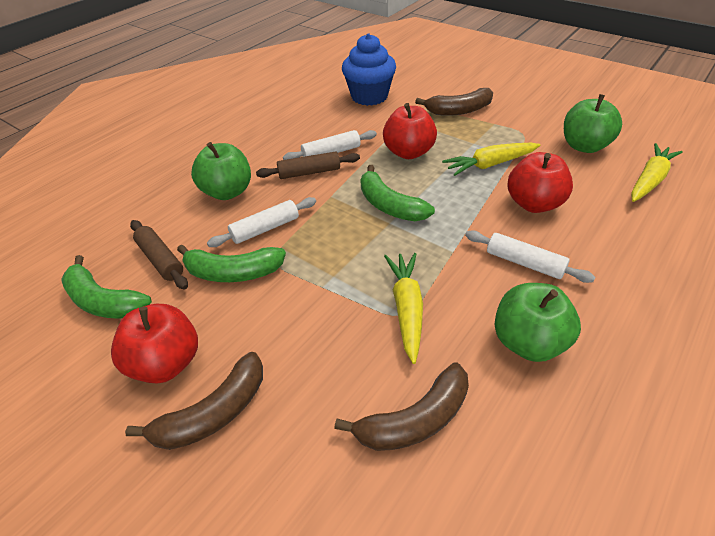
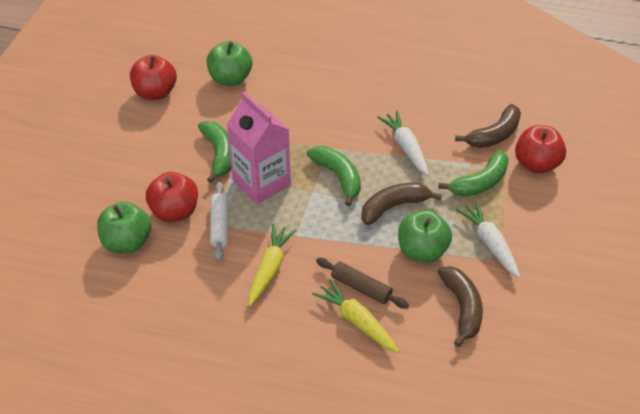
blue cupcake: 1 -> 0
brown rolling pin: 2 -> 1
pink carton: 0 -> 1
white carrot: 0 -> 2
white rolling pin: 3 -> 1
yellow carrot: 3 -> 2

